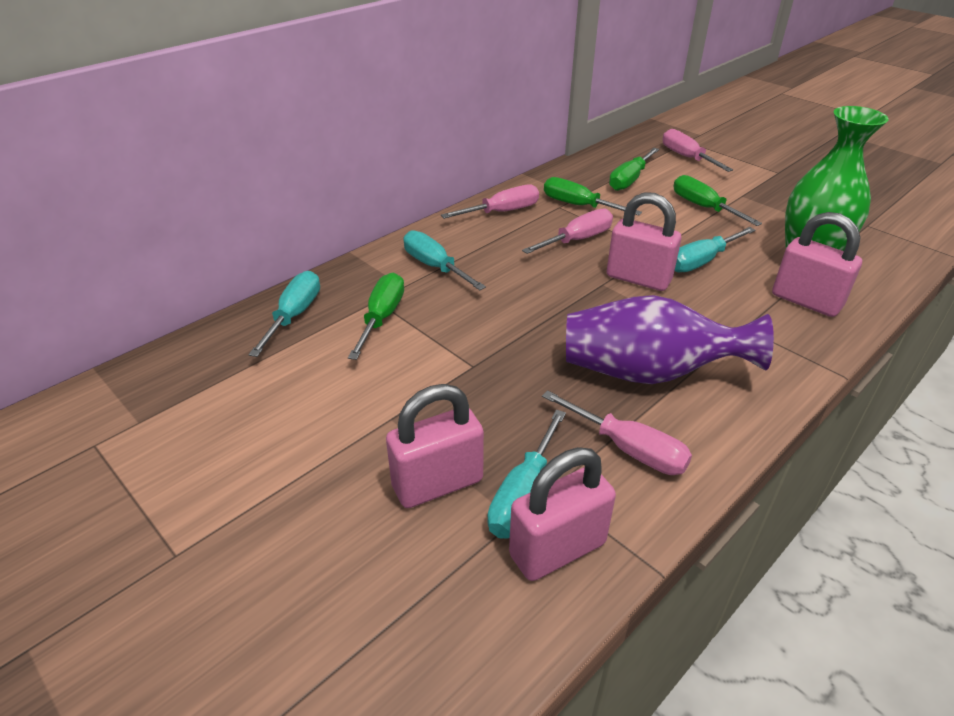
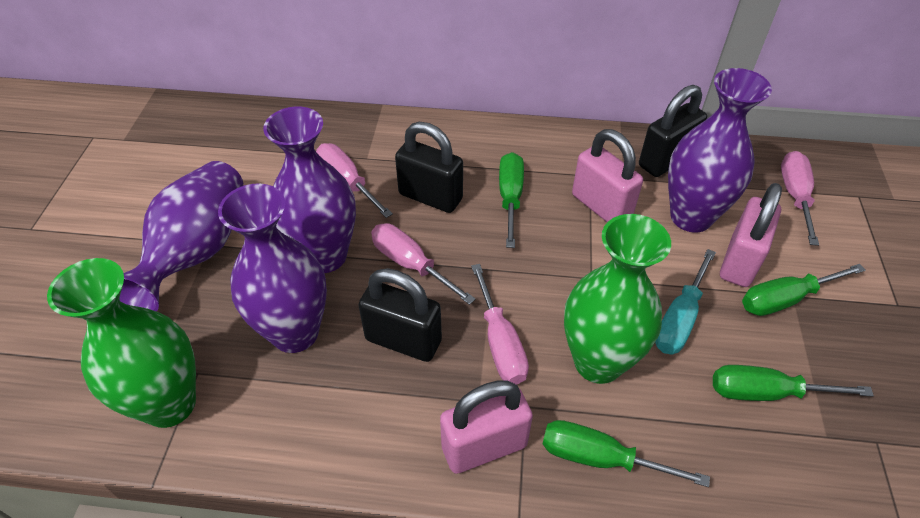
black padlock: 0 -> 3
green vase: 1 -> 2
pink padlock: 4 -> 3
purple vase: 1 -> 4
turquoise screwdriver: 4 -> 1

